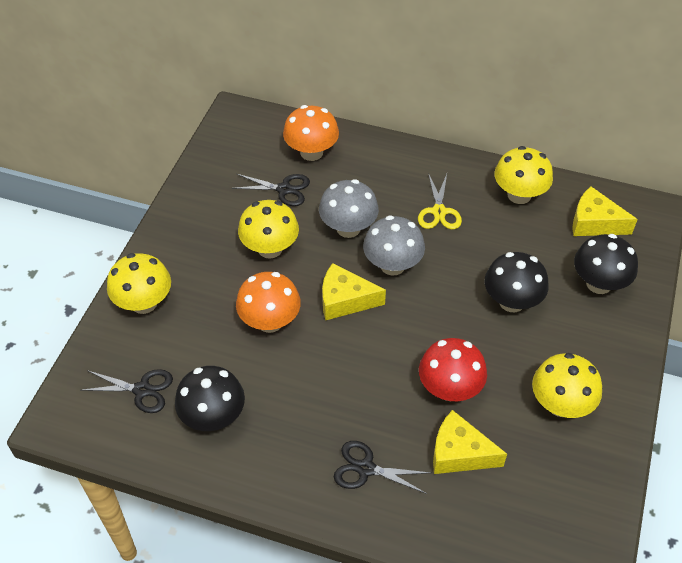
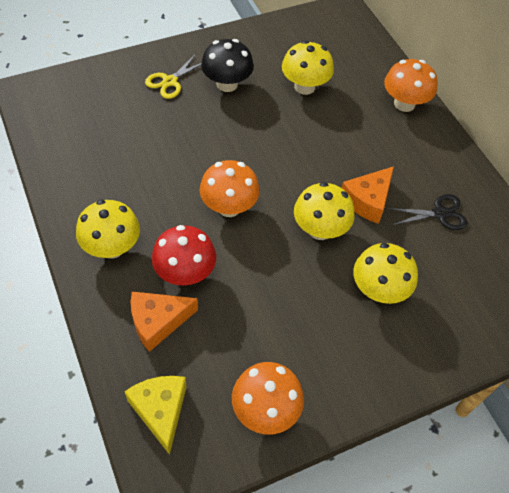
black mushroom: 3 -> 1
black scissors: 3 -> 1
grey mushroom: 2 -> 0
orange cheese: 0 -> 2
orange mushroom: 2 -> 3
yellow cheese: 3 -> 1

